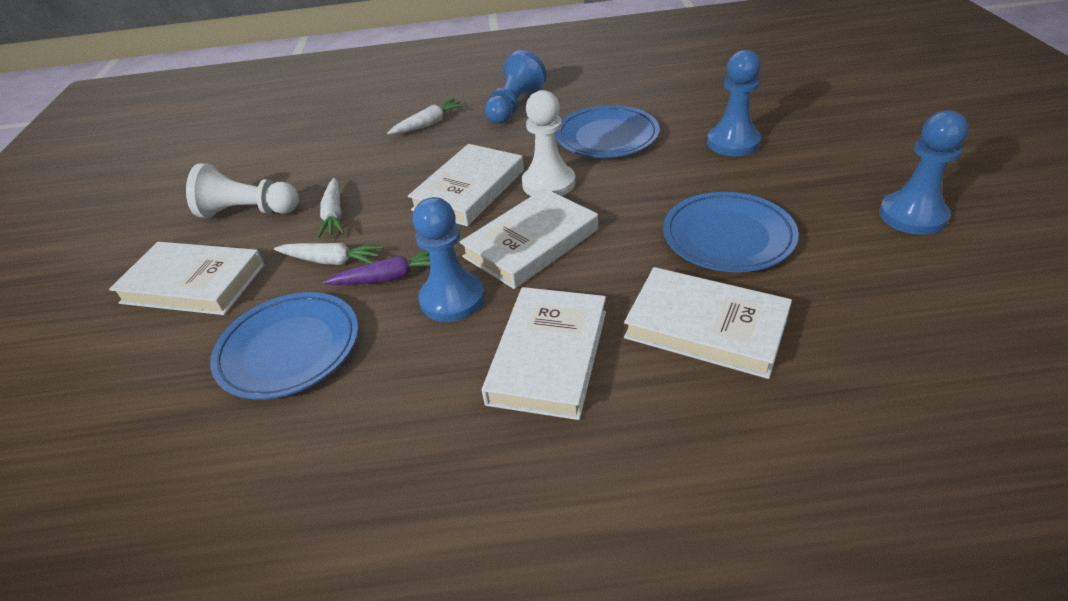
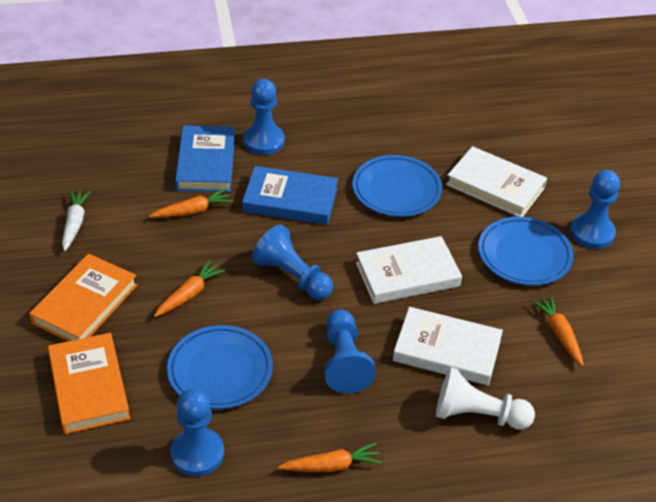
blue book: 0 -> 2
blue pawn: 4 -> 5
orange book: 0 -> 2
orange carrot: 0 -> 4
purple carrot: 1 -> 0
white book: 5 -> 3
white carrot: 3 -> 1
white pawn: 2 -> 1

